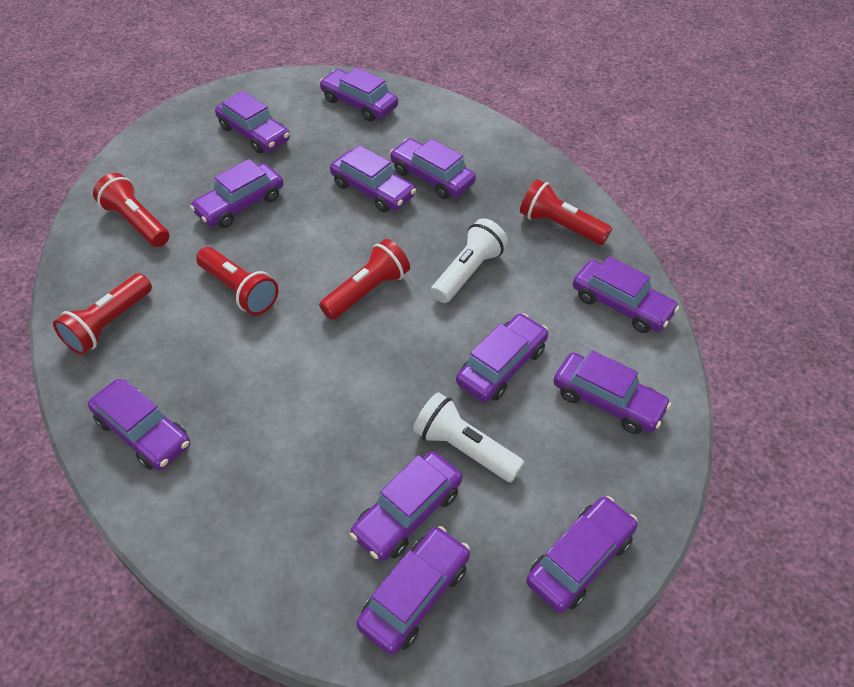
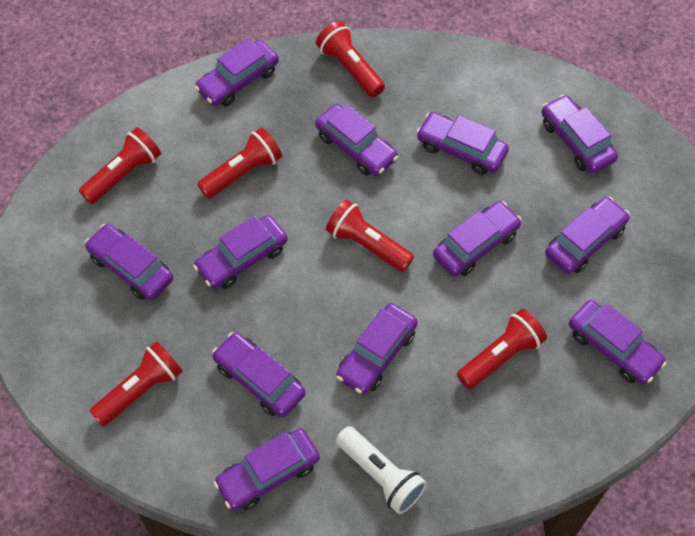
red flashlight: 5 -> 6
white flashlight: 2 -> 1

